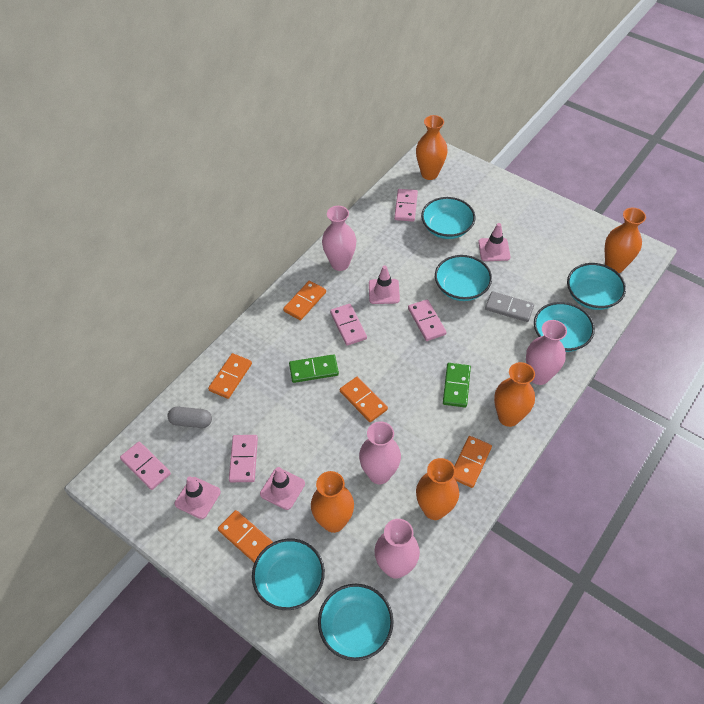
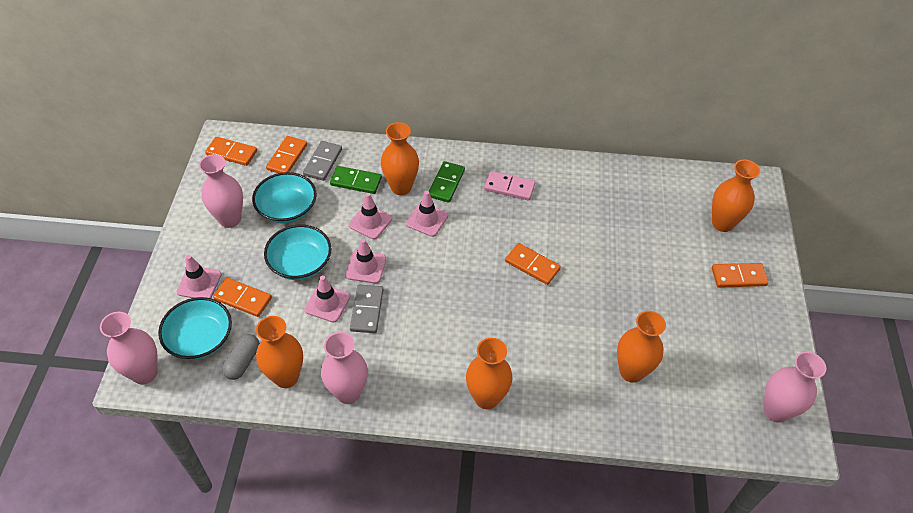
grey domino: 1 -> 2
pink domino: 5 -> 1
pink traffic cone: 4 -> 5
turquoise bowl: 6 -> 3

